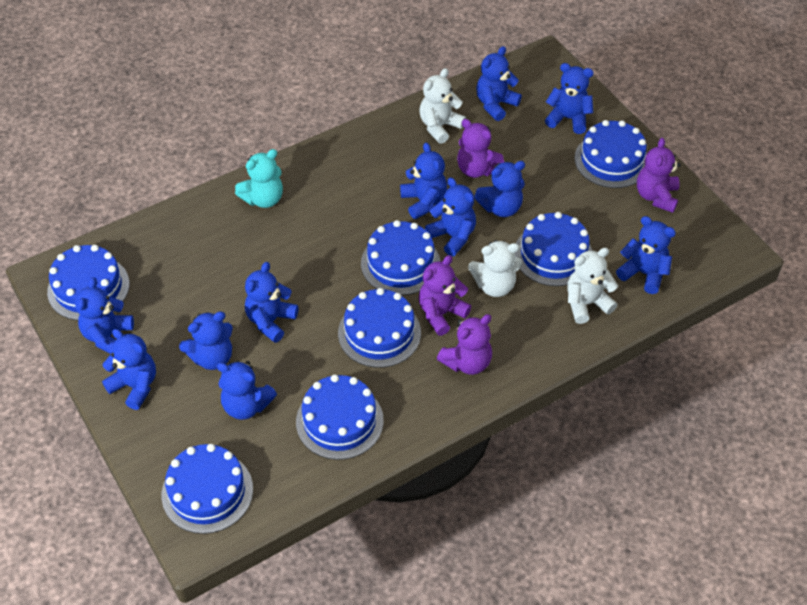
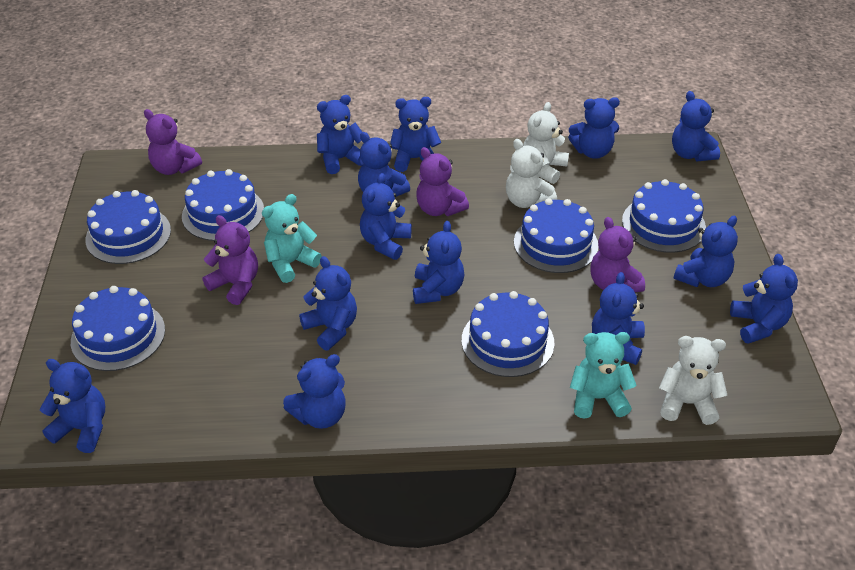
blue cake: 7 -> 6
blue teddy bear: 11 -> 13
turquoise teddy bear: 1 -> 2

